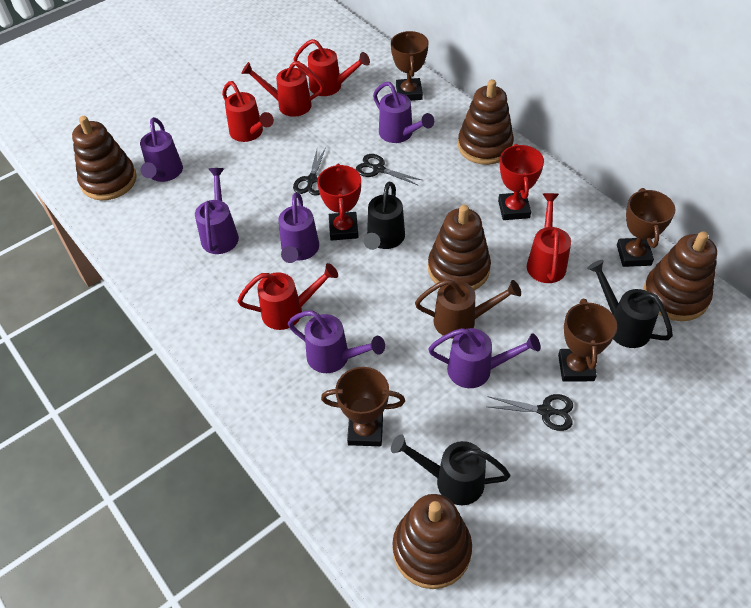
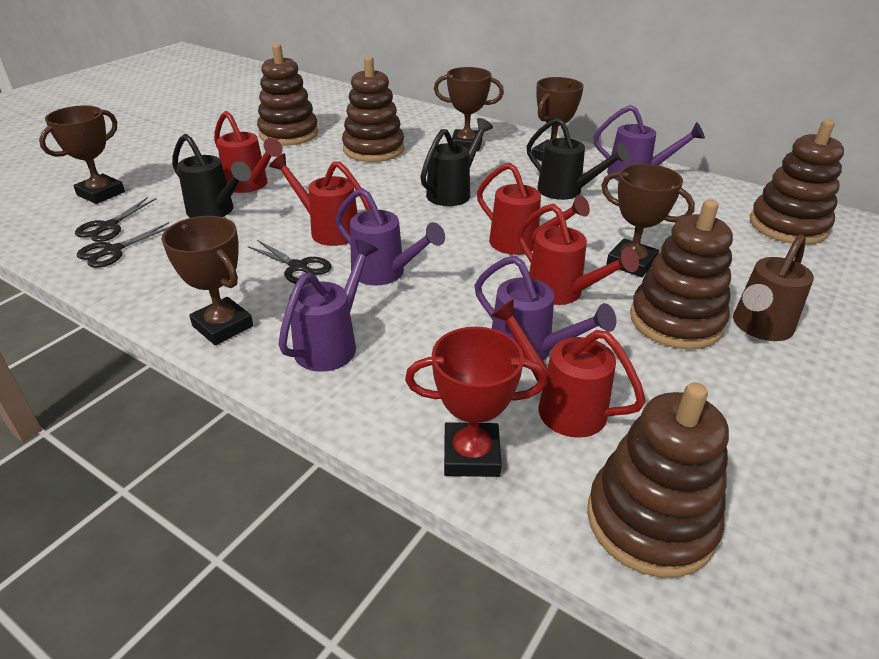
brown trophy: 4 -> 5
purple watering can: 6 -> 4
red trophy: 2 -> 1

